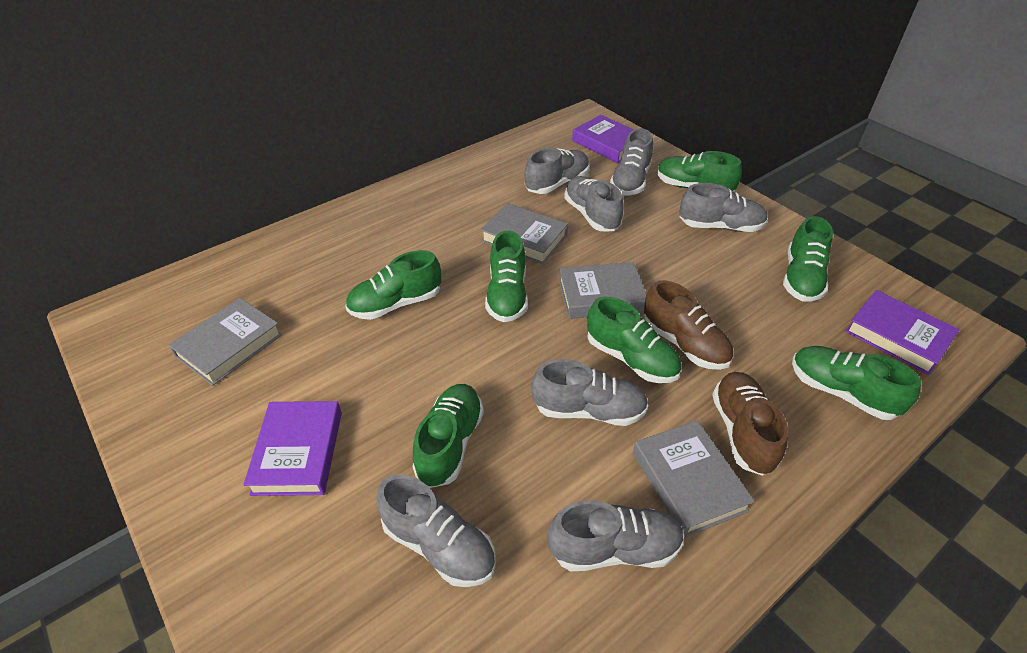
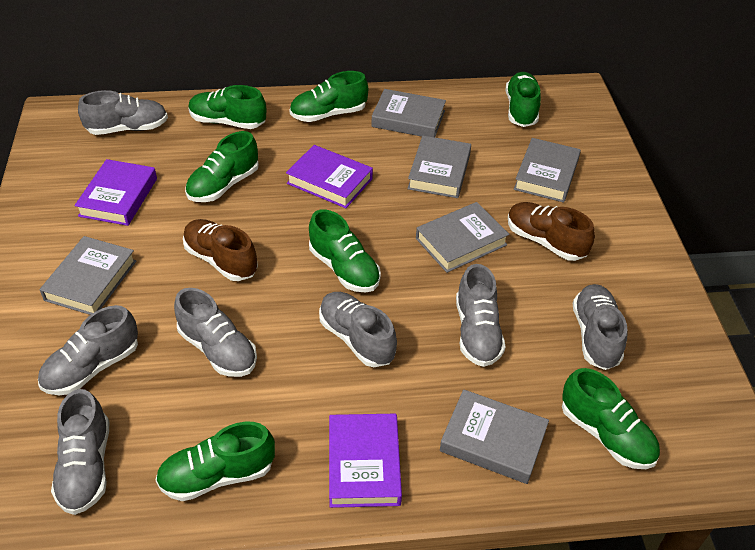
grey book: 4 -> 6

